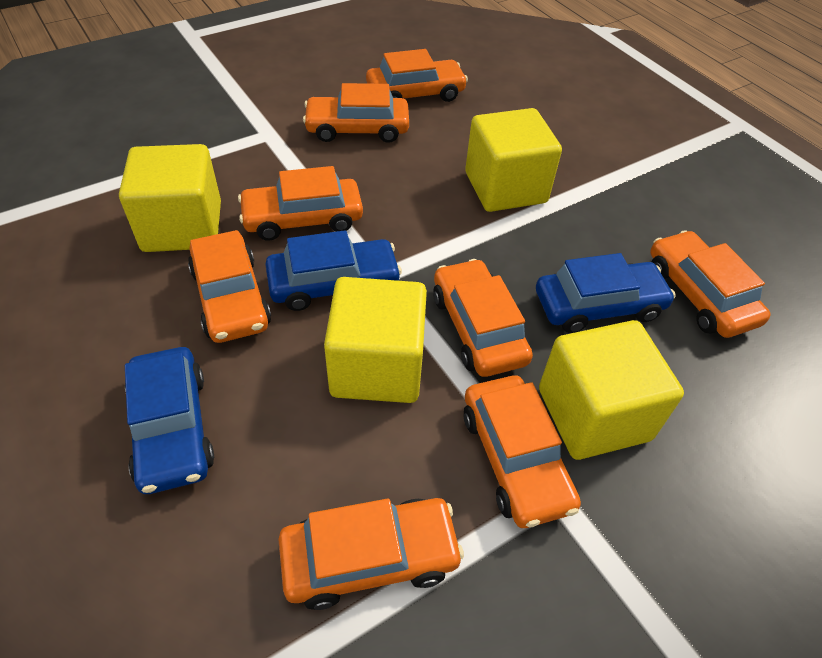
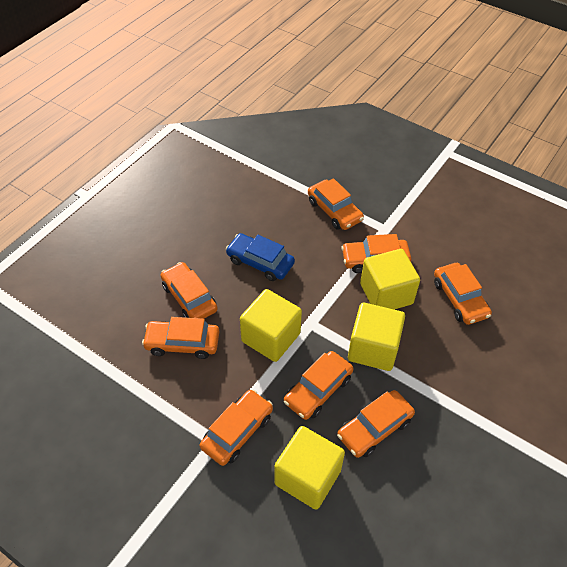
blue car: 3 -> 1

